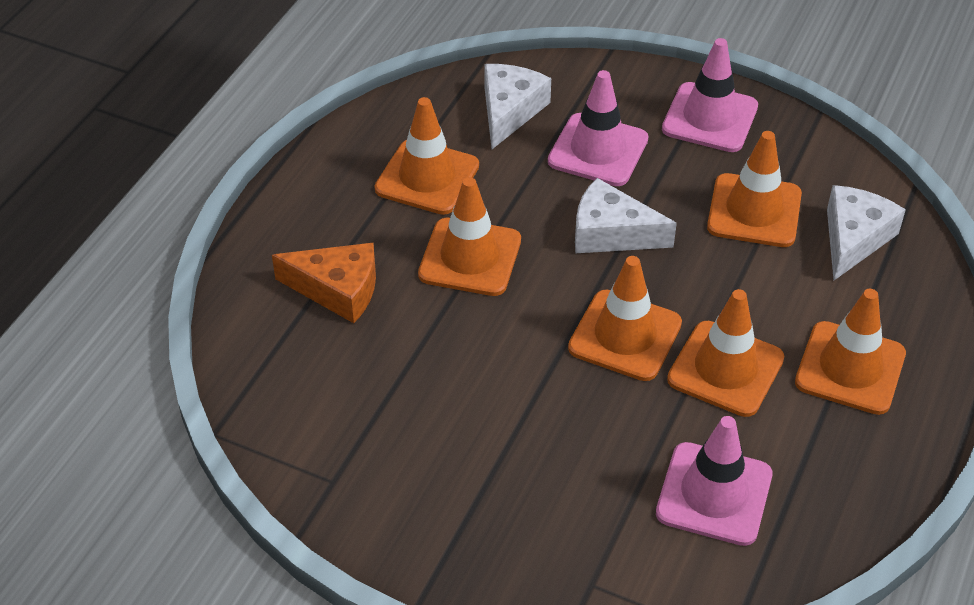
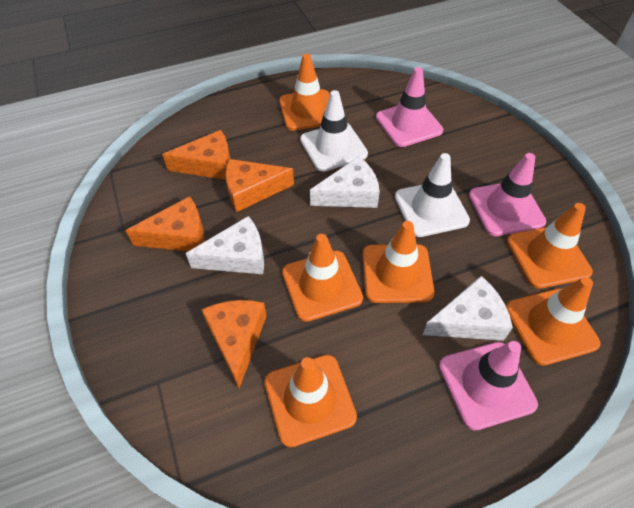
orange cheese: 1 -> 4
white traffic cone: 0 -> 2

